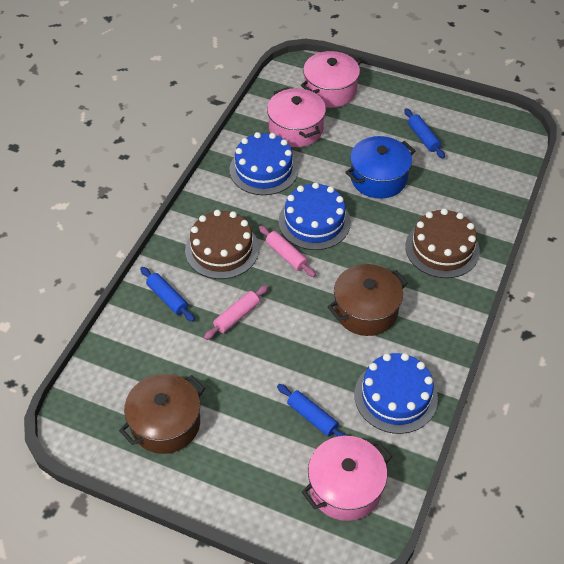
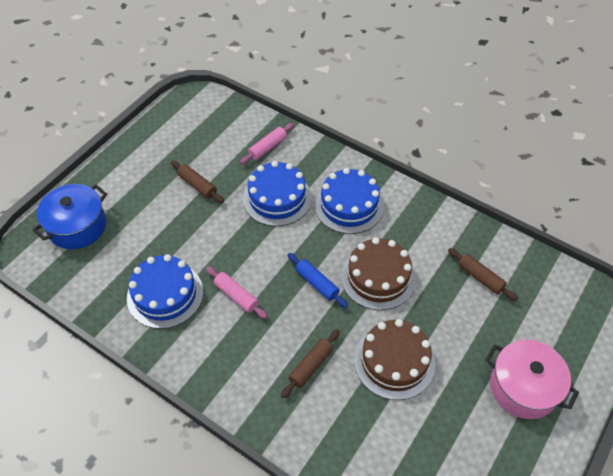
blue rolling pin: 3 -> 1
brown pot: 2 -> 0
brown rolling pin: 0 -> 3
pink pot: 3 -> 1

